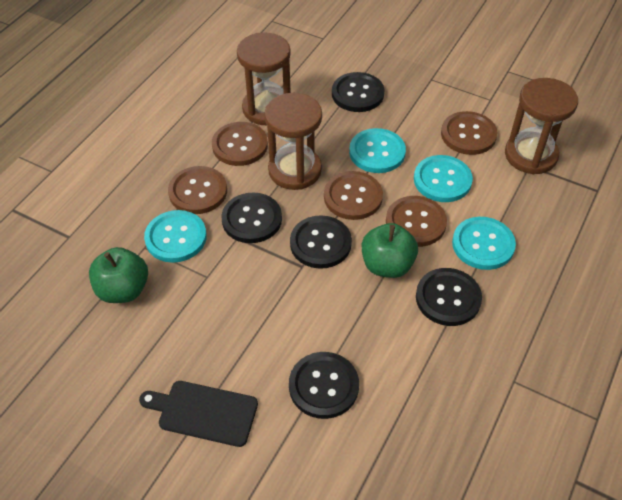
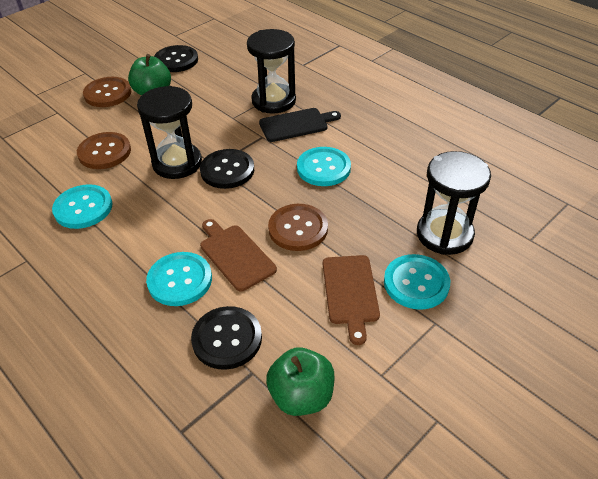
black button: 5 -> 3
black hourglass: 0 -> 3
brown button: 5 -> 3
brown cutting board: 0 -> 2
brown hourglass: 3 -> 0

